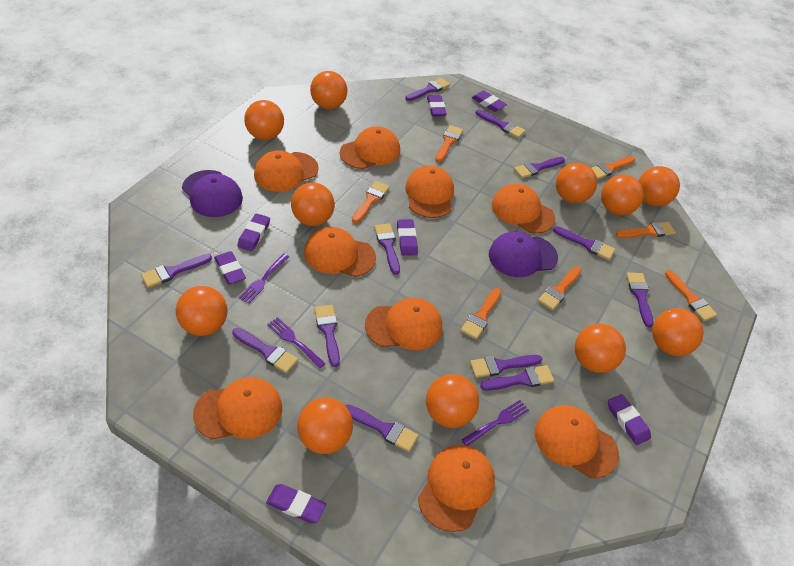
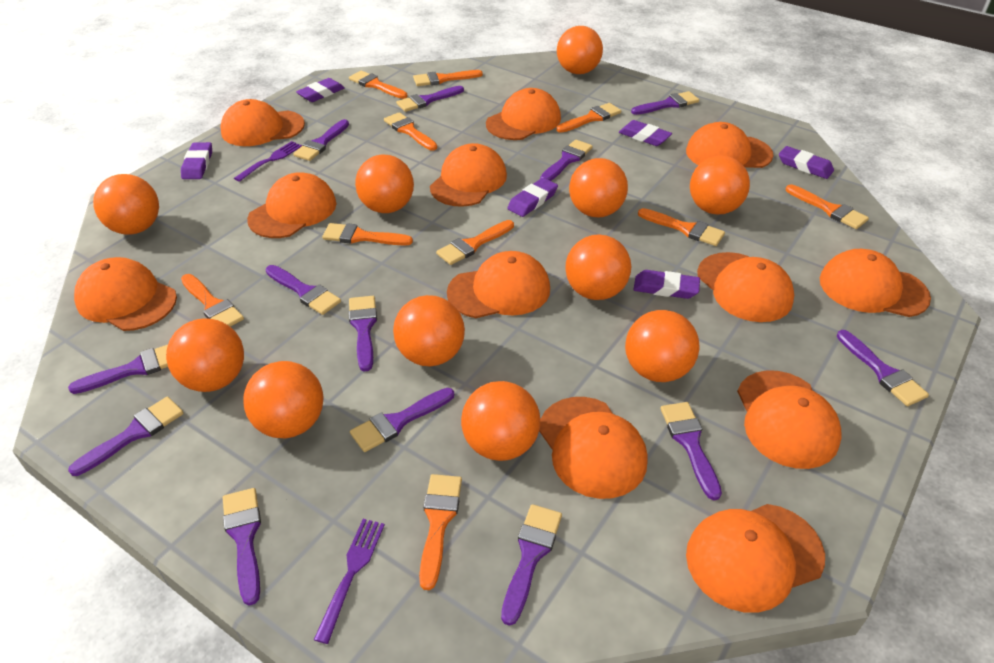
orange brush: 7 -> 10
orange cap: 9 -> 12
purple brush: 12 -> 13
purple cap: 2 -> 0
purple eraser: 7 -> 6
purple fork: 3 -> 2

